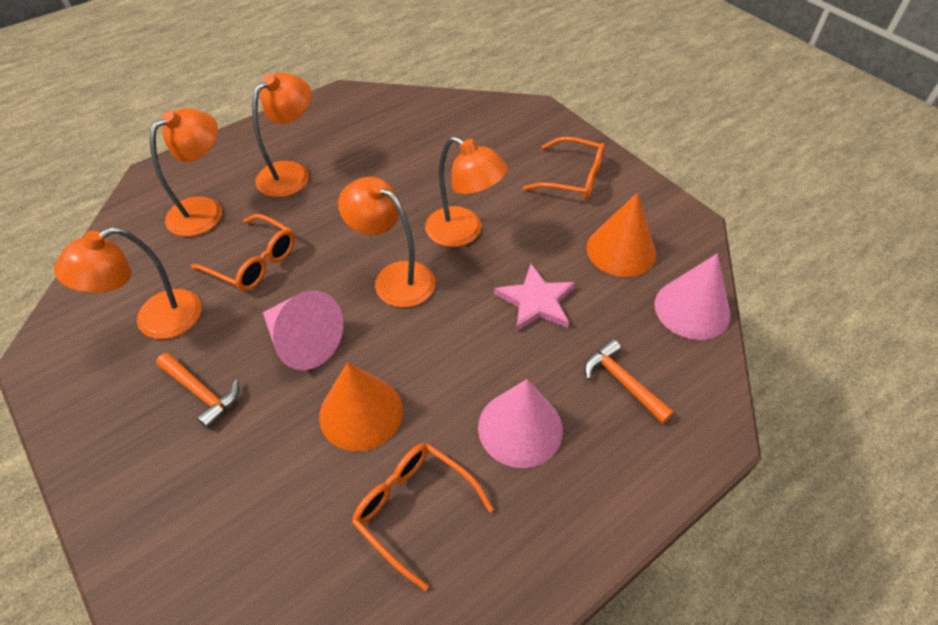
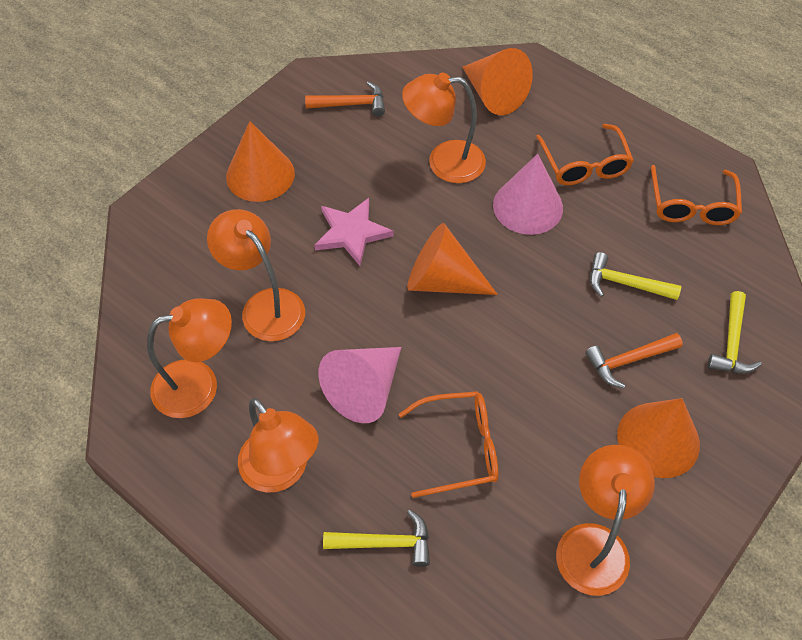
orange cone: 2 -> 4
pink cone: 3 -> 2
yellow hammer: 0 -> 3

